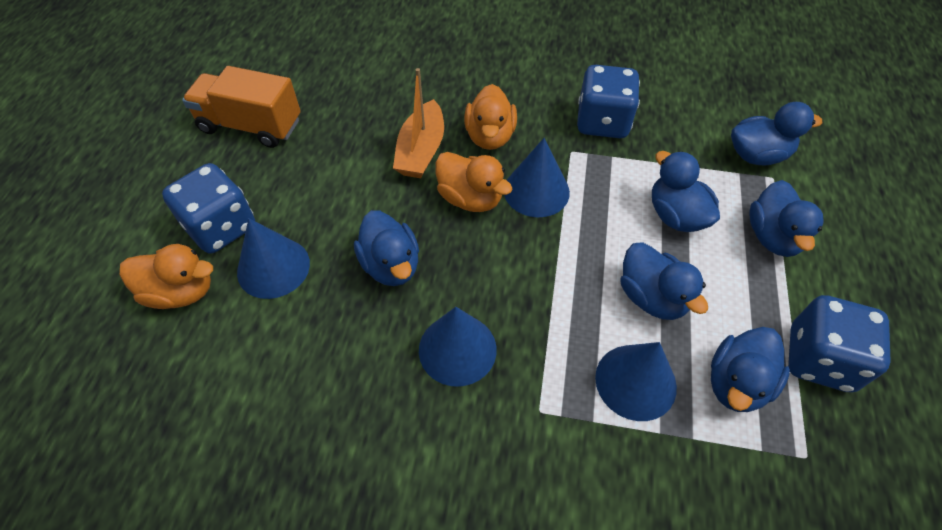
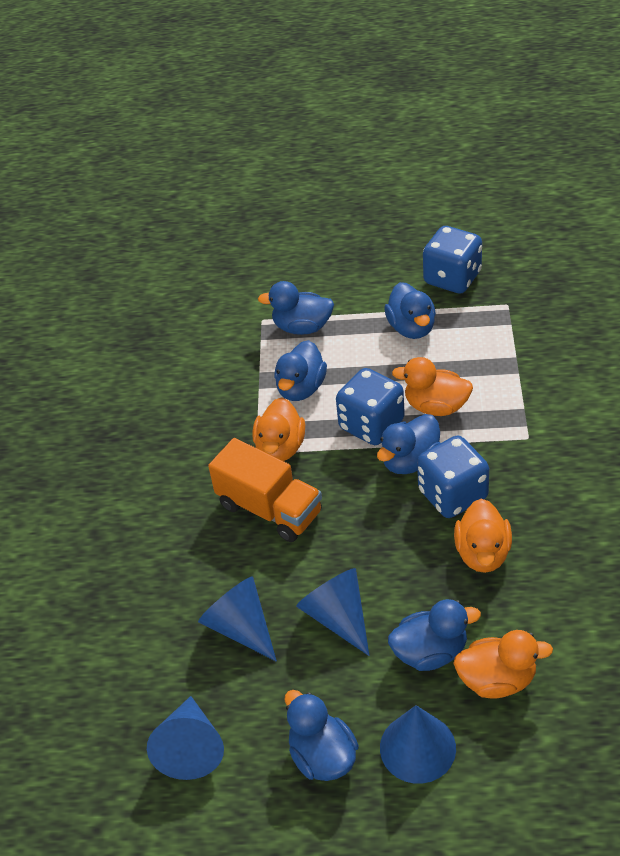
orange boat: 1 -> 0
orange duck: 3 -> 4

